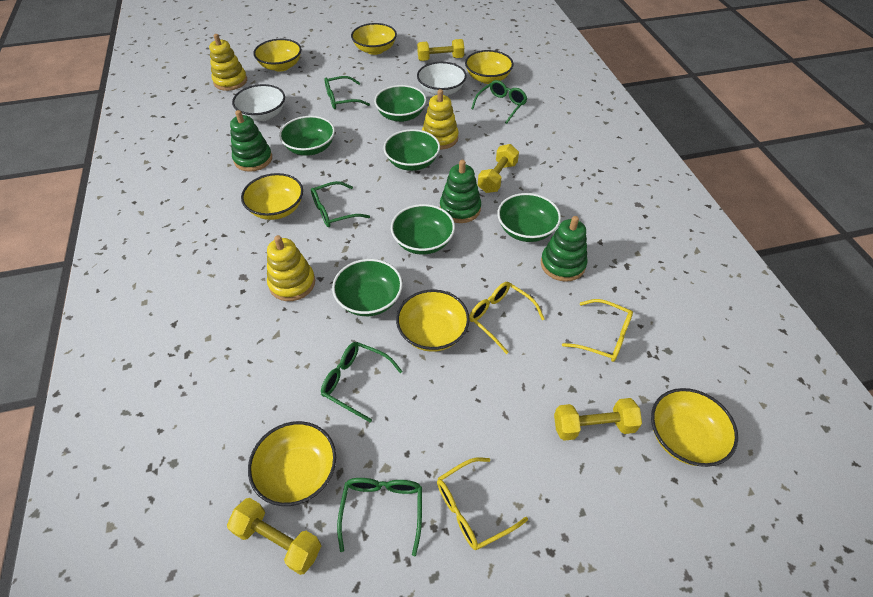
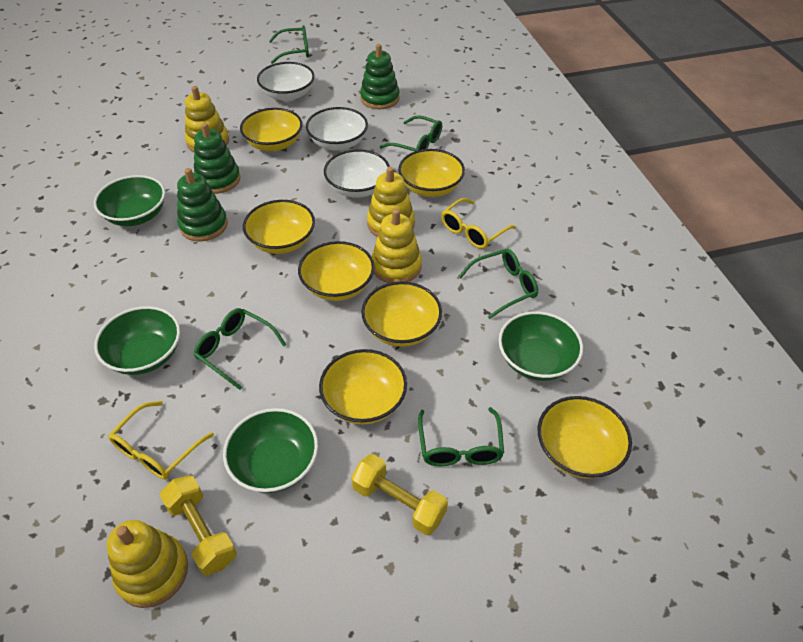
green bowl: 6 -> 4
white bowl: 2 -> 3
yellow dumbbell: 4 -> 2
yellow glasses: 3 -> 2
yellow stacking toy: 3 -> 4

